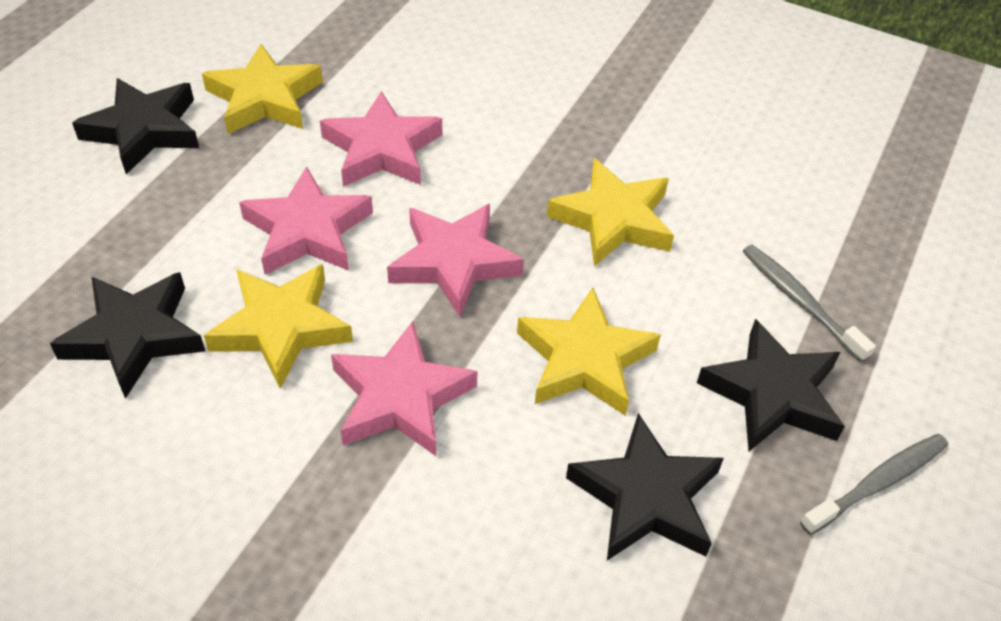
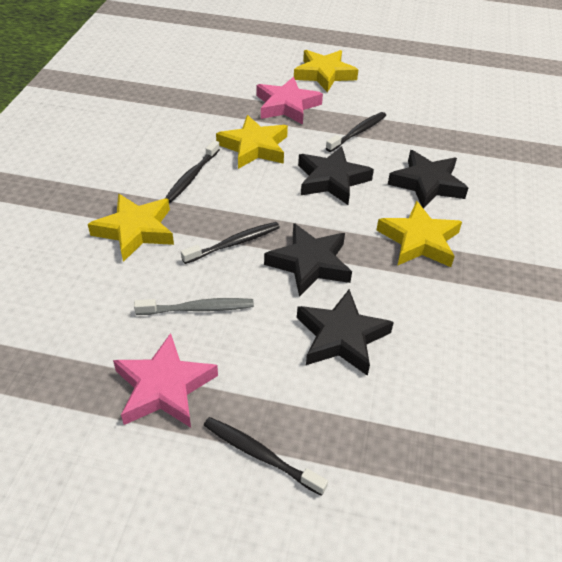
black toothbrush: 0 -> 4
grey toothbrush: 2 -> 1
pink star: 4 -> 2

